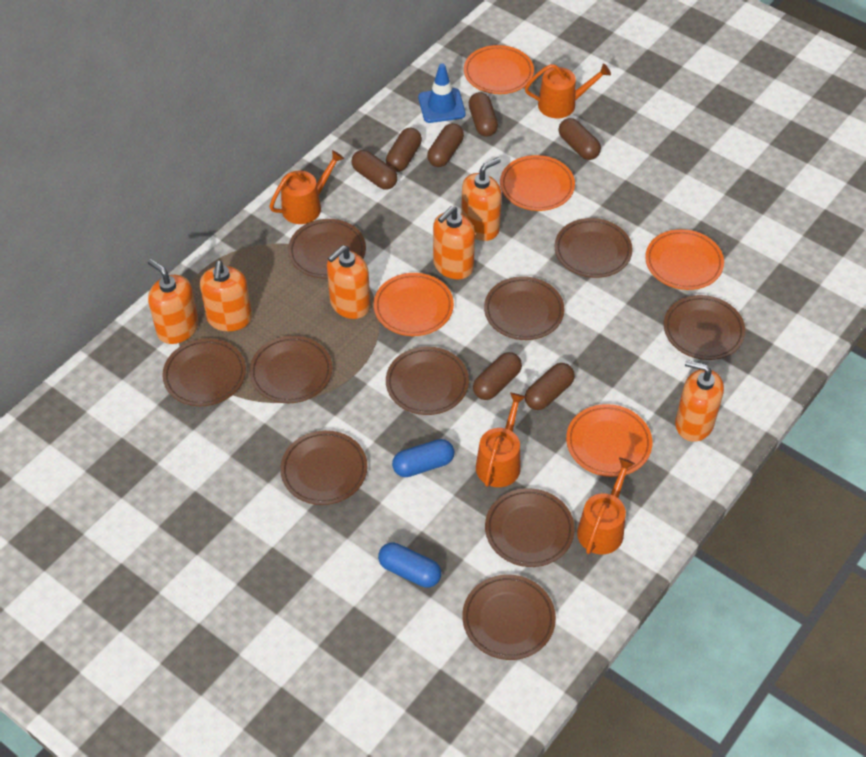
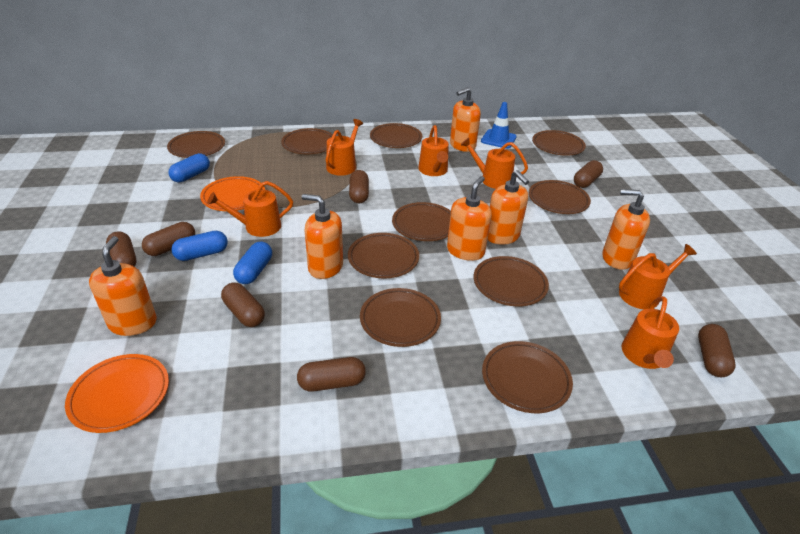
blue capsule: 2 -> 3
orange plate: 5 -> 2
orange watering can: 4 -> 6

